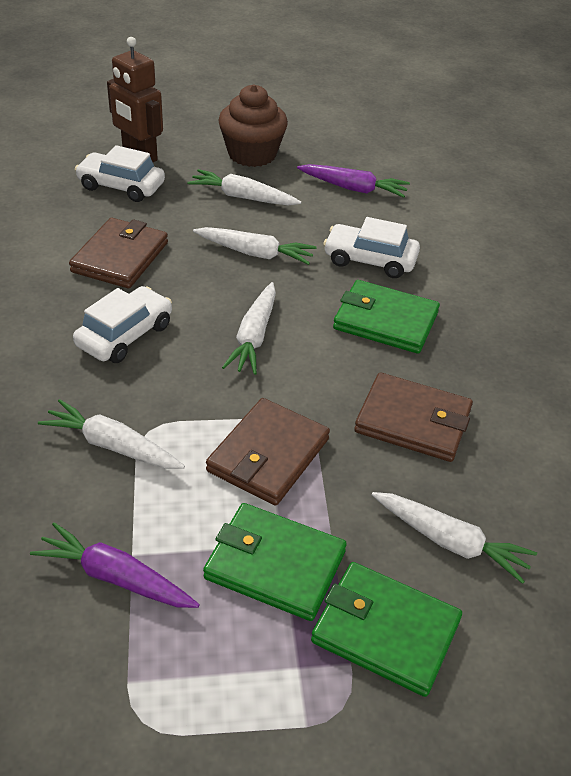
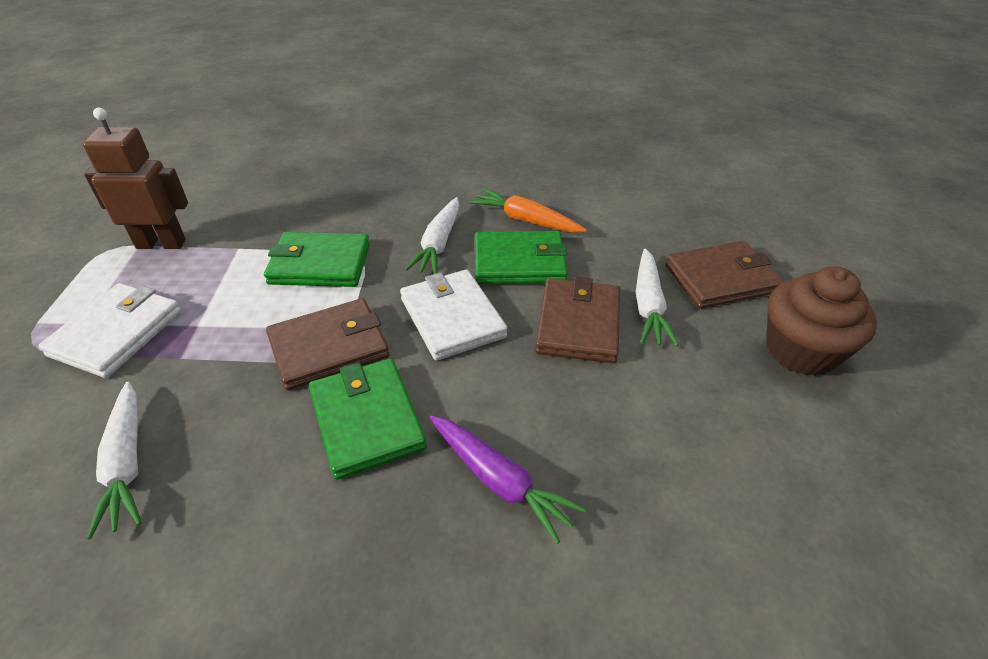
orange carrot: 0 -> 1
purple carrot: 2 -> 1
white car: 3 -> 0
white carrot: 5 -> 3
white wallet: 0 -> 2

